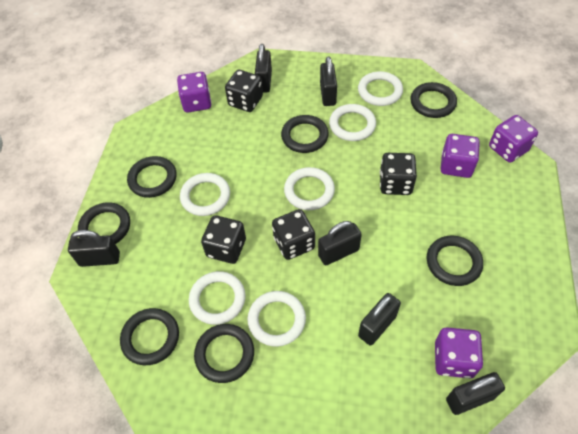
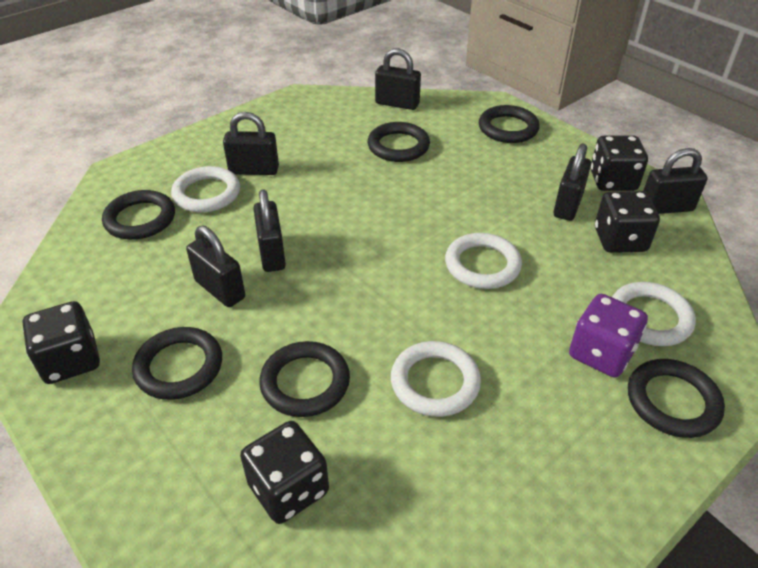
black ring: 7 -> 6
purple dice: 4 -> 1
white ring: 6 -> 4

